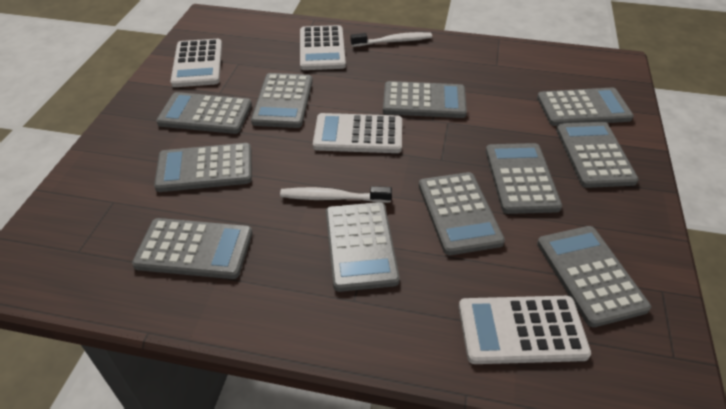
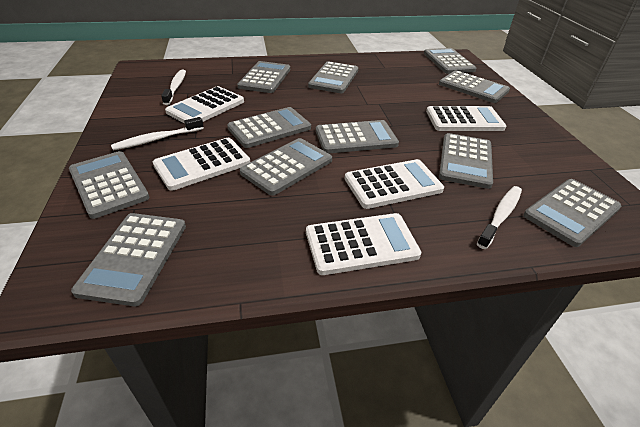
white calculator: 4 -> 5
white toothbrush: 2 -> 3

